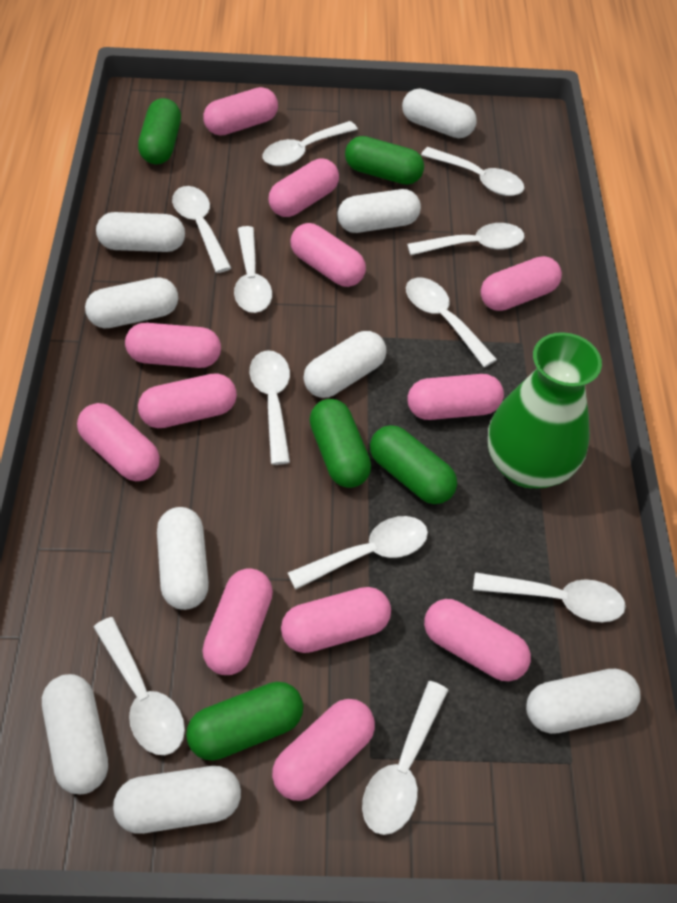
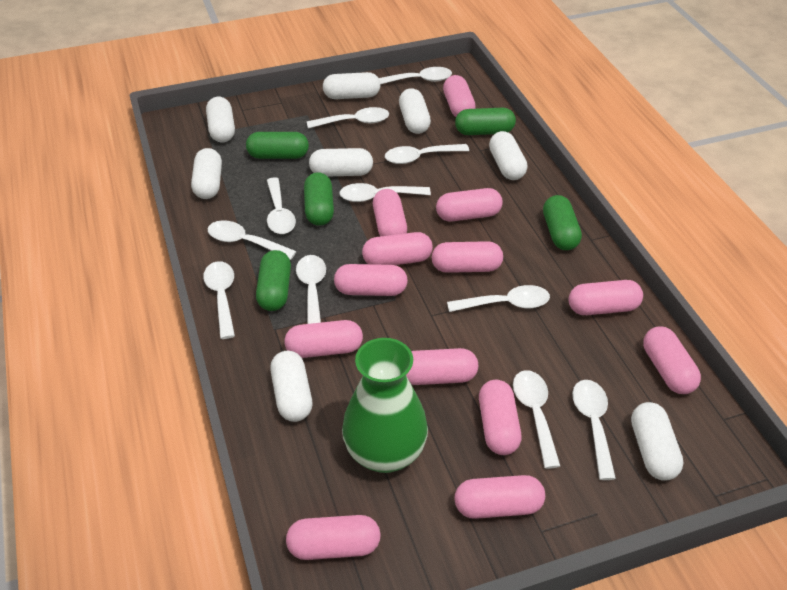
pink capsule: 12 -> 13
white capsule: 9 -> 8

